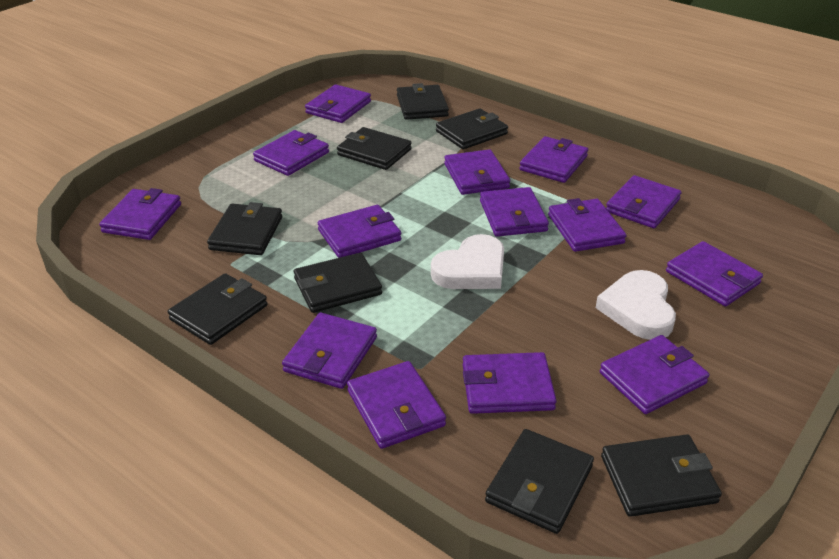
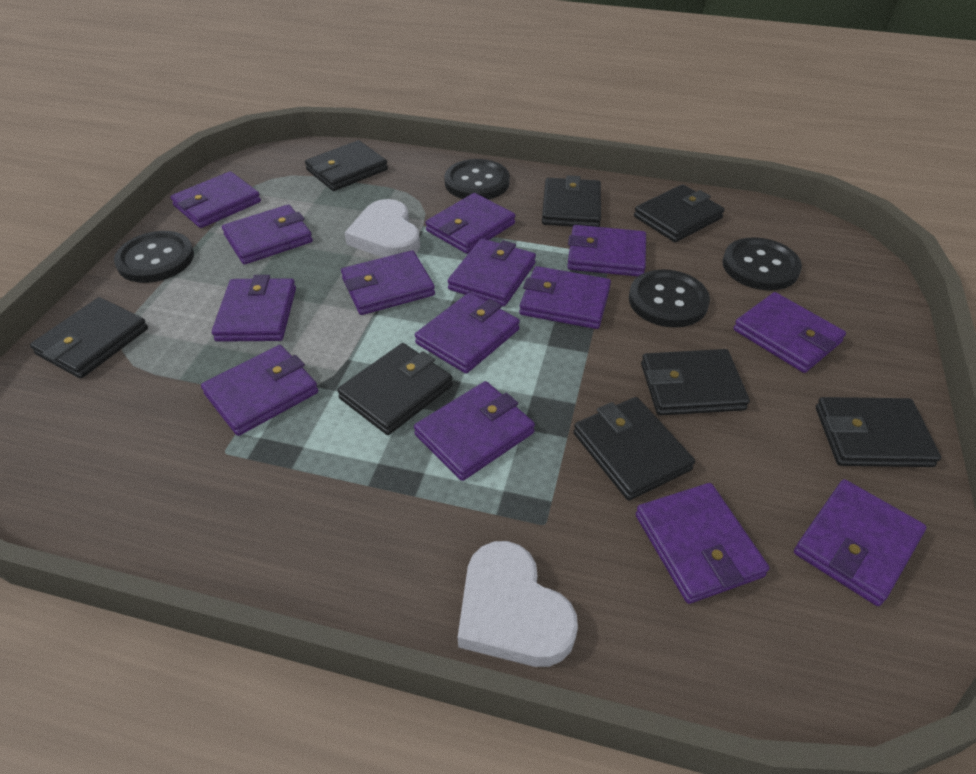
black button: 0 -> 4

